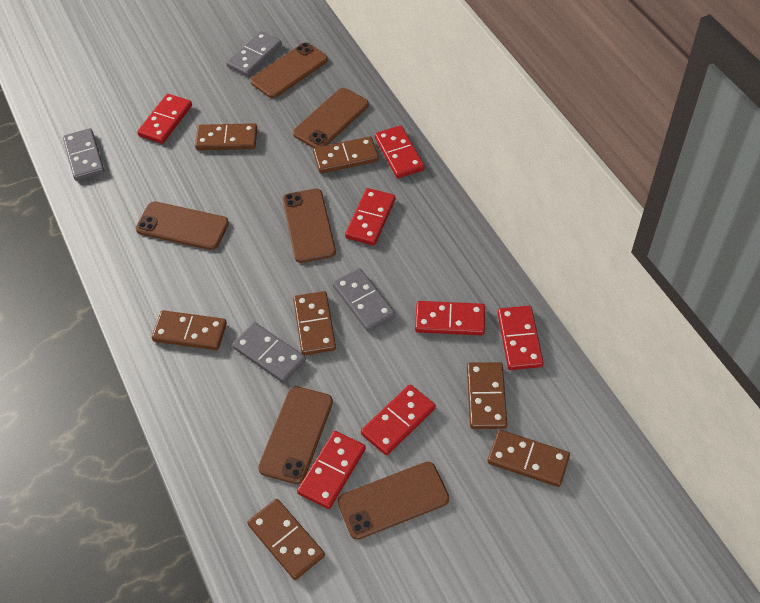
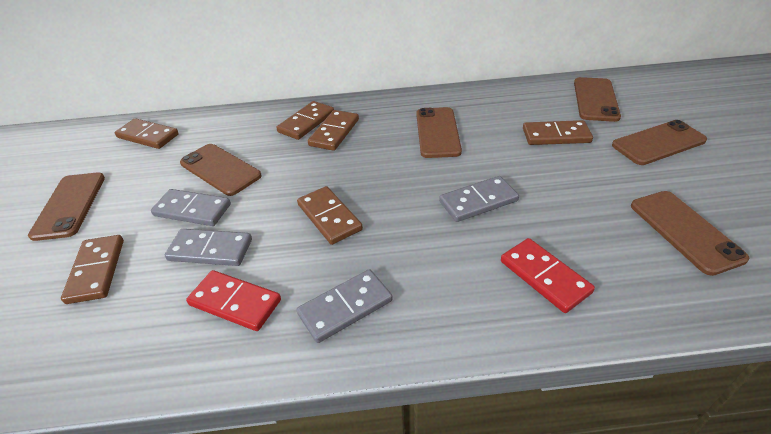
brown domino: 7 -> 6
red domino: 7 -> 2

